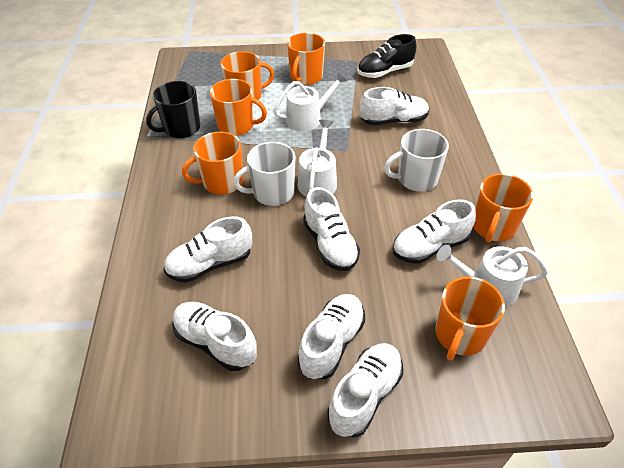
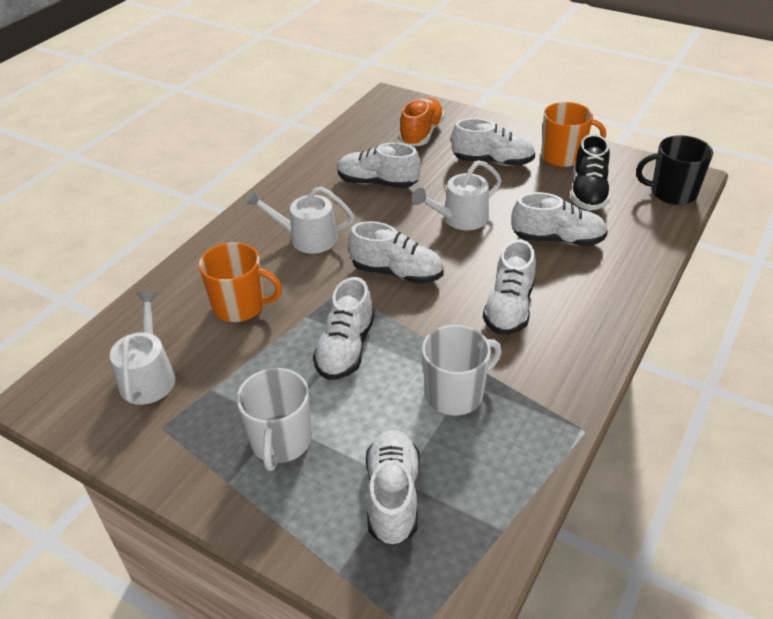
orange mug: 6 -> 2
orange shoe: 0 -> 1

